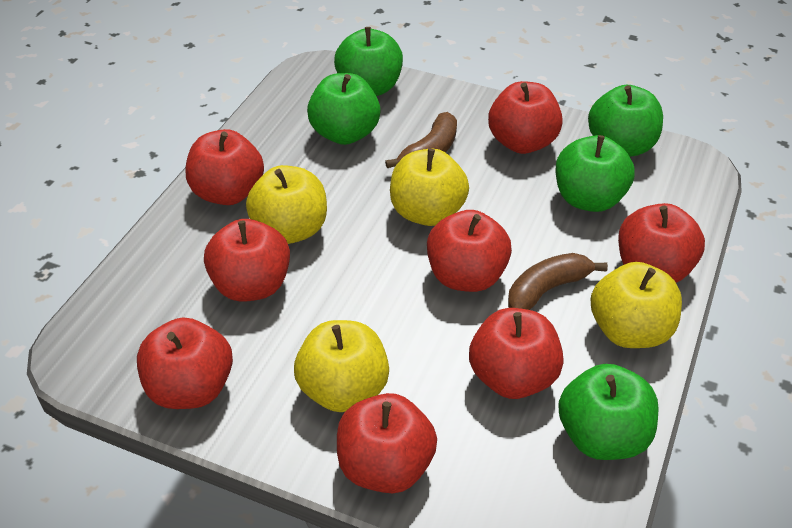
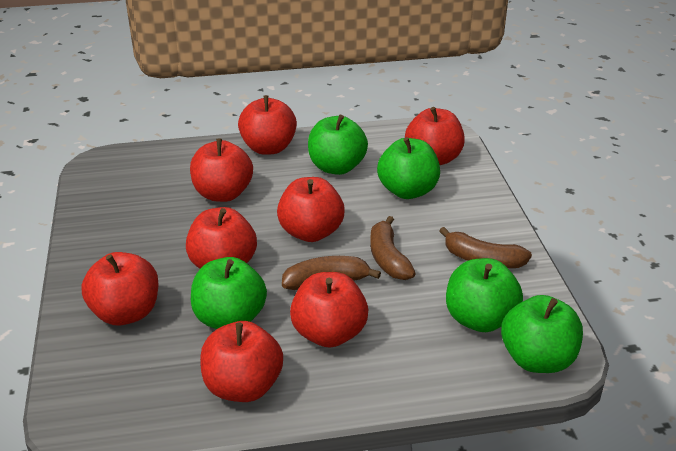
brown banana: 2 -> 3
yellow apple: 4 -> 0

